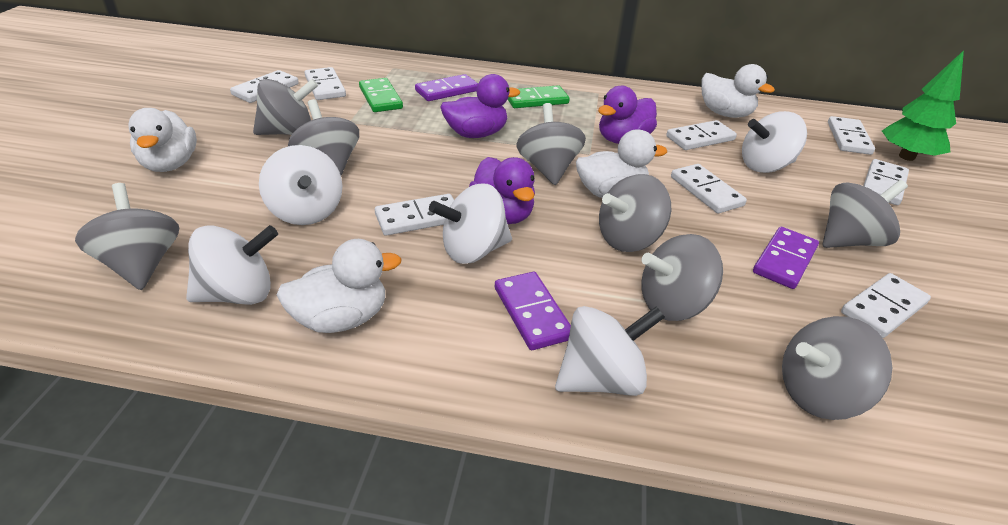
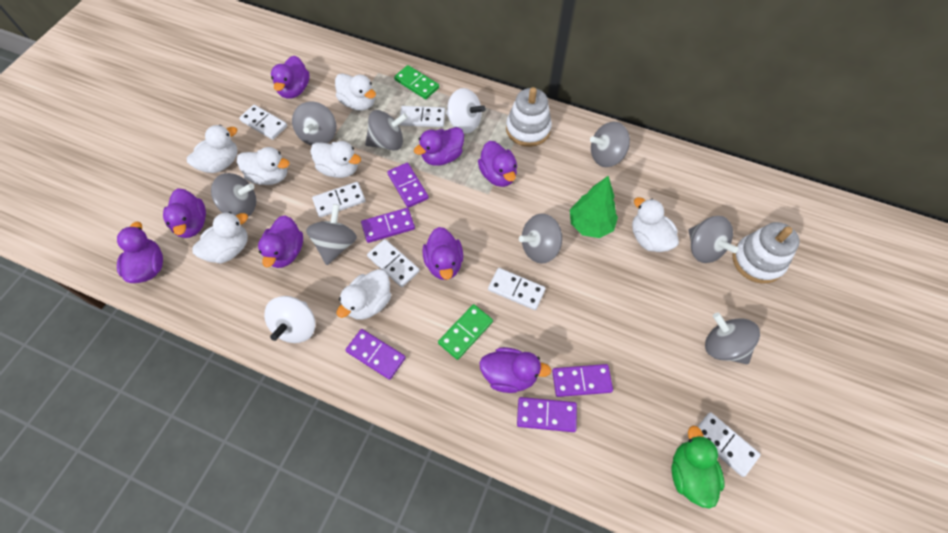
green duck: 0 -> 1
purple domino: 3 -> 5
purple duck: 3 -> 8
white domino: 8 -> 6
white duck: 4 -> 7
white spinning top: 5 -> 2
white stacking toy: 0 -> 2

